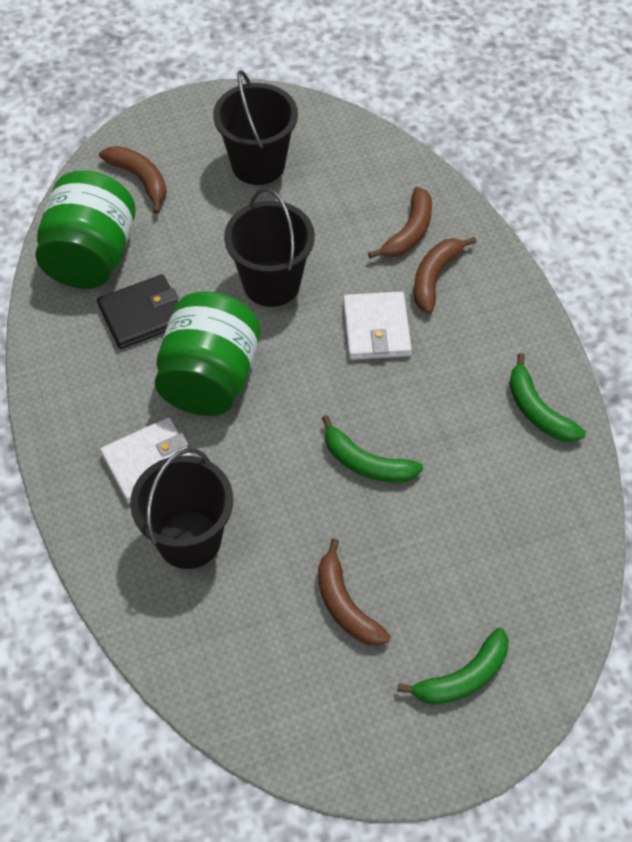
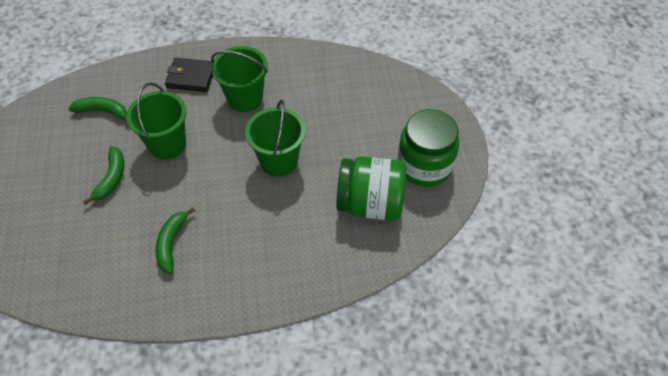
black bucket: 3 -> 0
brown banana: 4 -> 0
green bucket: 0 -> 3
white wallet: 2 -> 0

